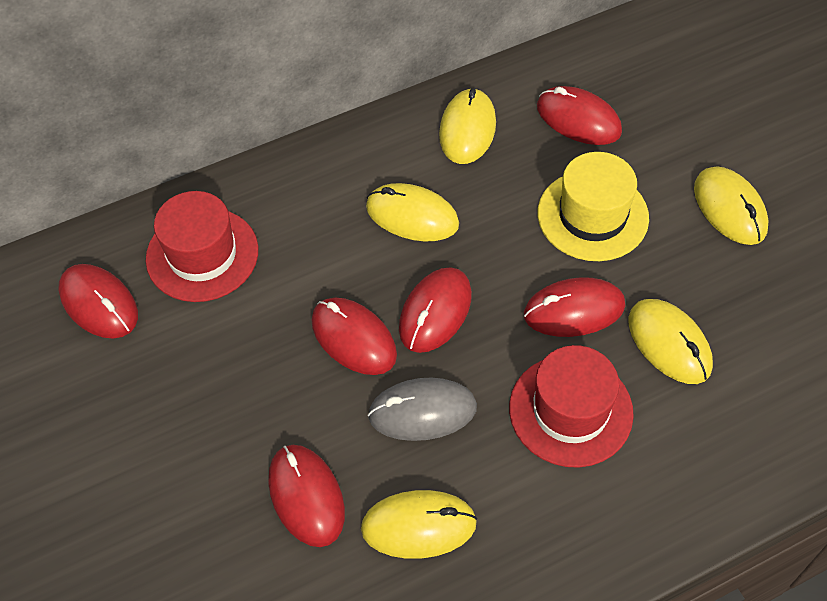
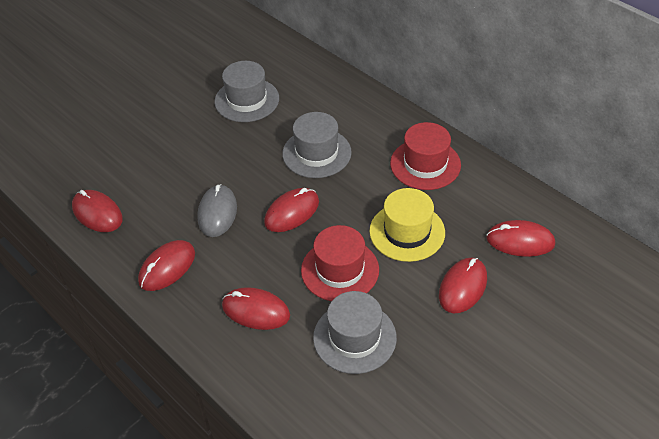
grey hat: 0 -> 3
yellow mouse: 5 -> 0

